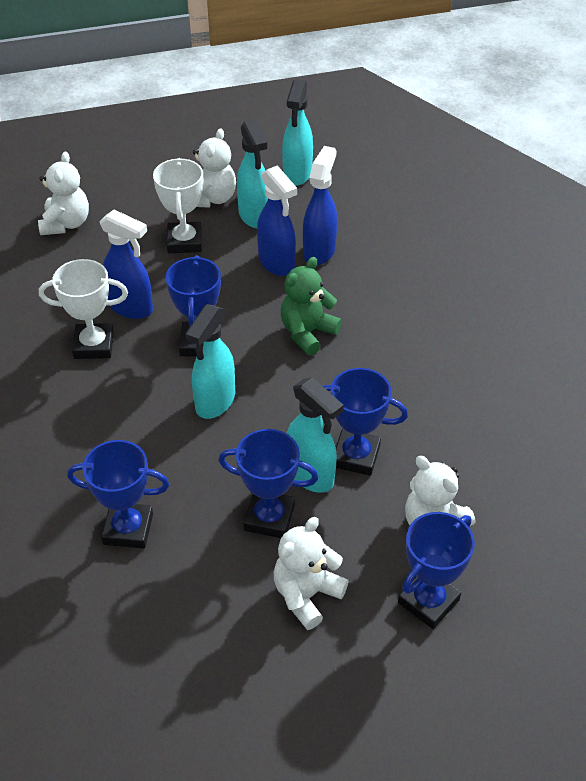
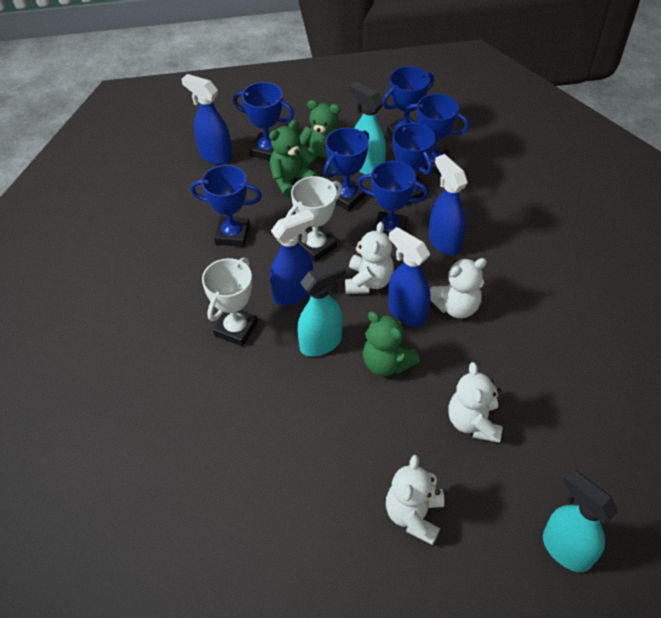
blue spray bottle: 3 -> 4
blue trophy: 5 -> 7
green teddy bear: 1 -> 3
turquoise spray bottle: 4 -> 3

